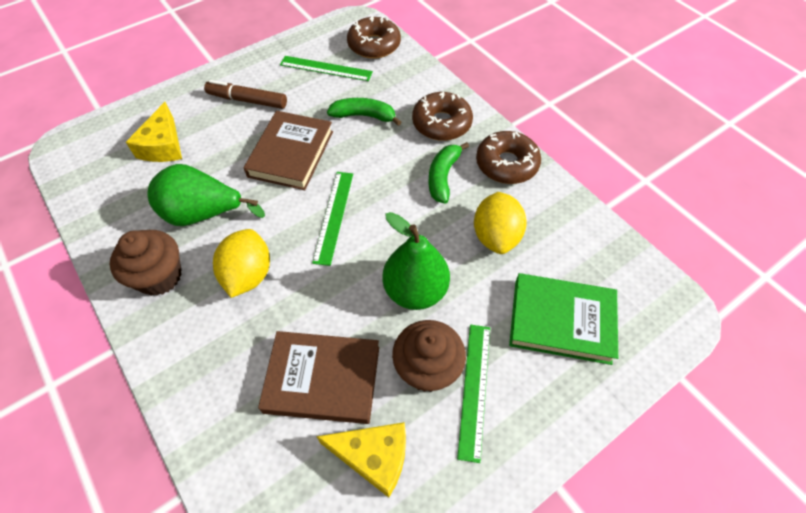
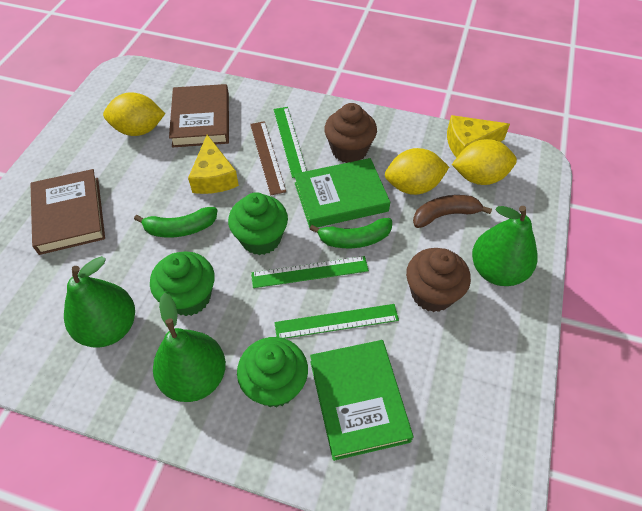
brown banana: 0 -> 1
brown donut: 3 -> 0
brown marker: 1 -> 0
brown ruler: 0 -> 1
green book: 1 -> 2
green cupcake: 0 -> 3
green pear: 2 -> 3
yellow lemon: 2 -> 3

